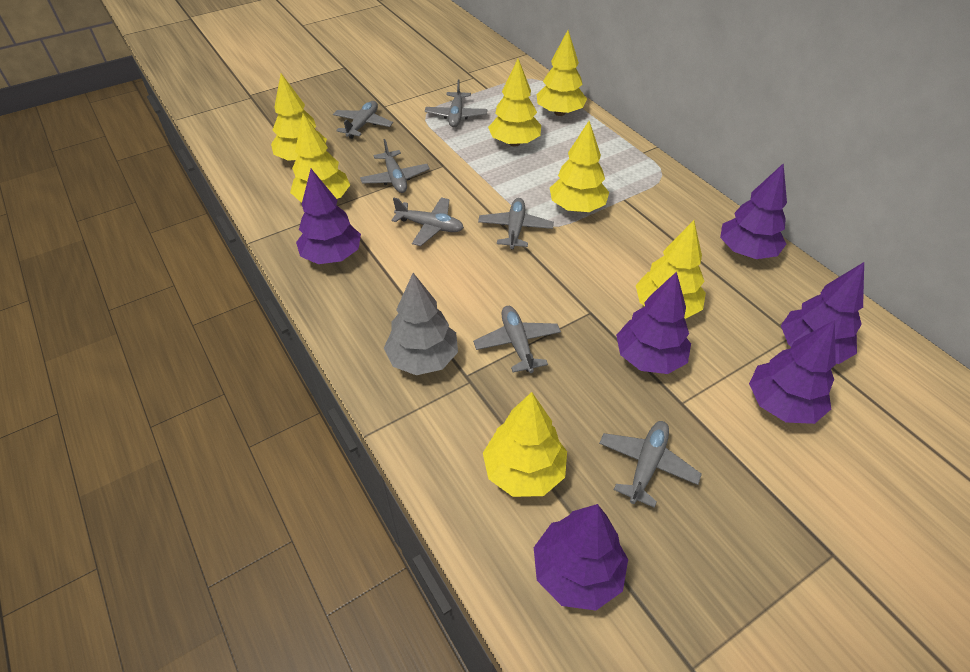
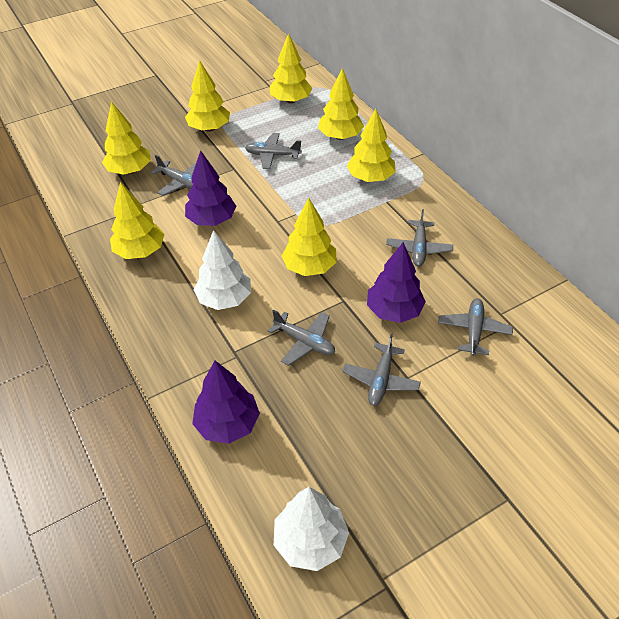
grey plane: 7 -> 6
grey tree: 1 -> 0
purple tree: 6 -> 3
white tree: 0 -> 2

